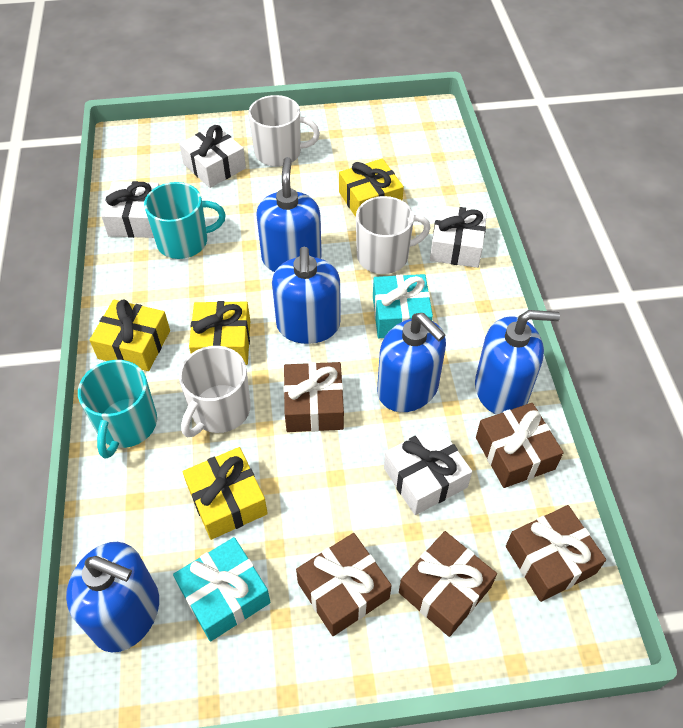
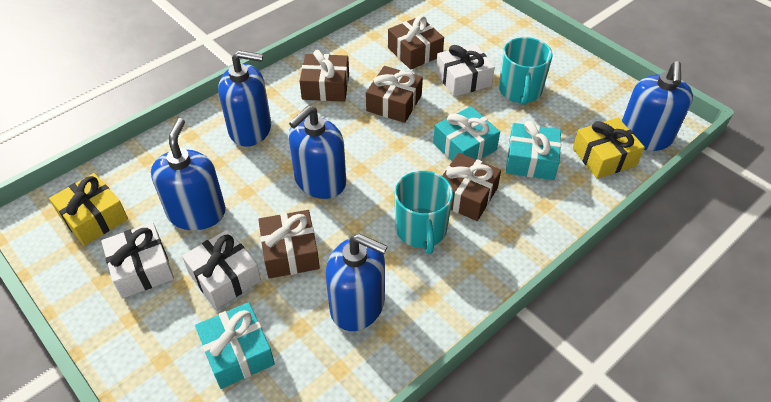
turquoise gift: 2 -> 3
white gift: 4 -> 3
white mug: 3 -> 0
yellow gift: 4 -> 2

